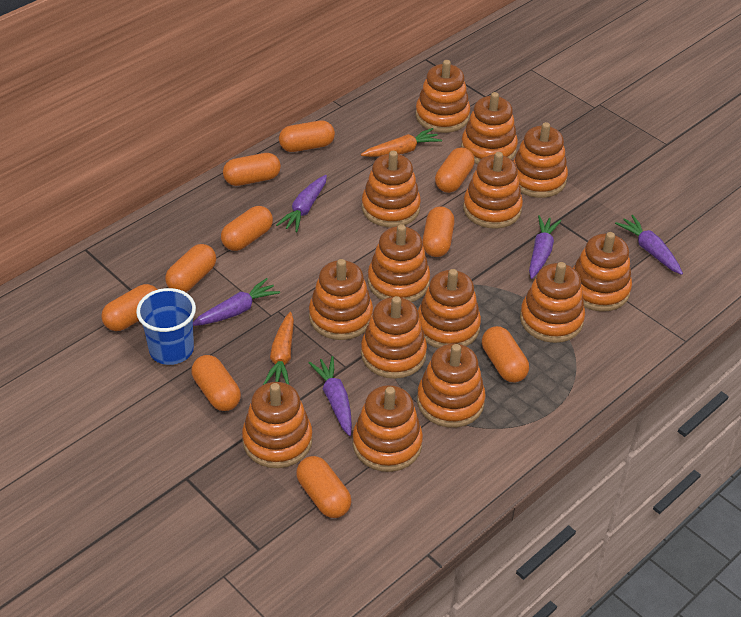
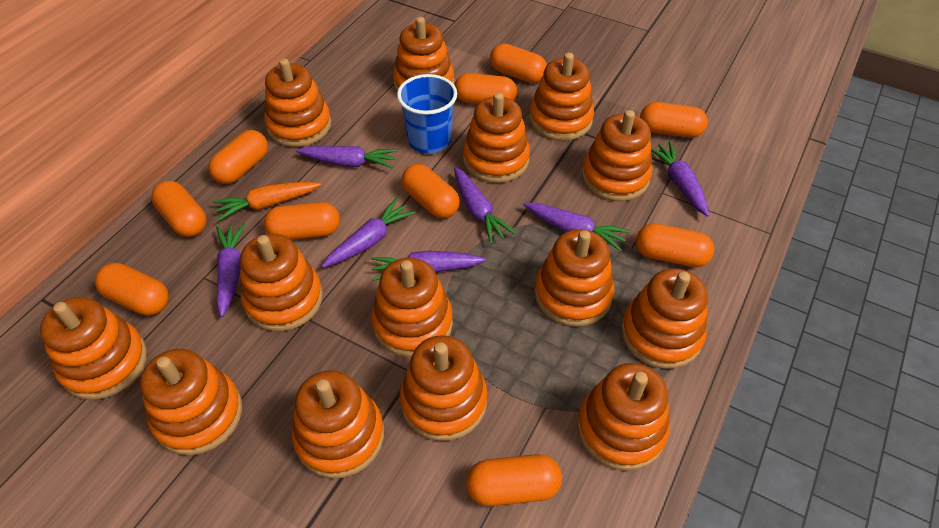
orange carrot: 2 -> 1
purple carrot: 5 -> 7

